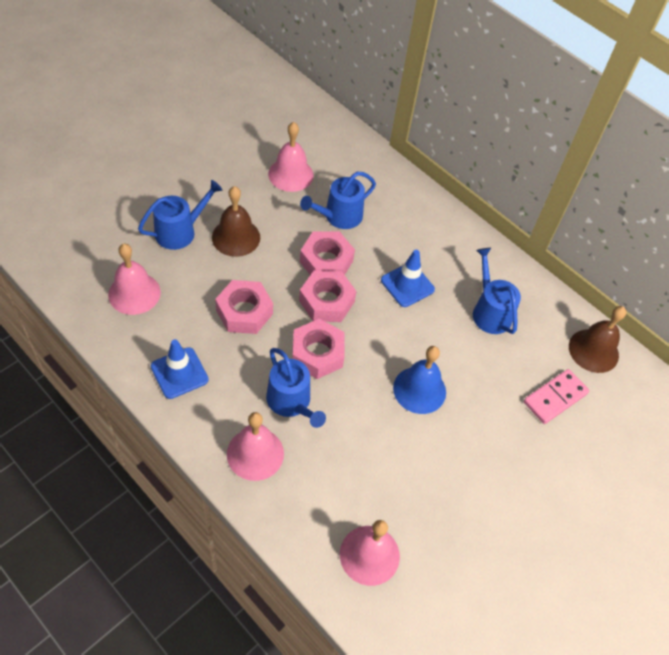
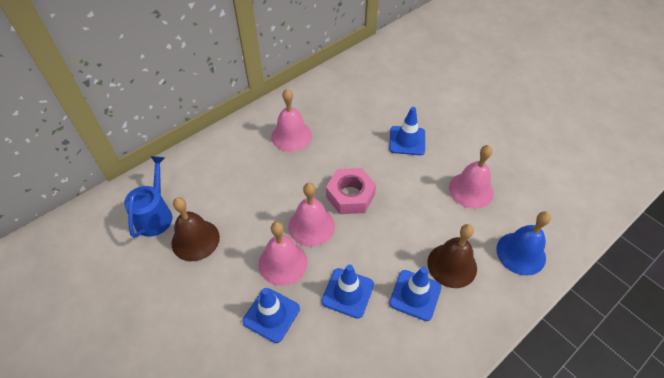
blue traffic cone: 2 -> 4
blue watering can: 4 -> 1
pink domino: 1 -> 0
pink nut: 4 -> 1

